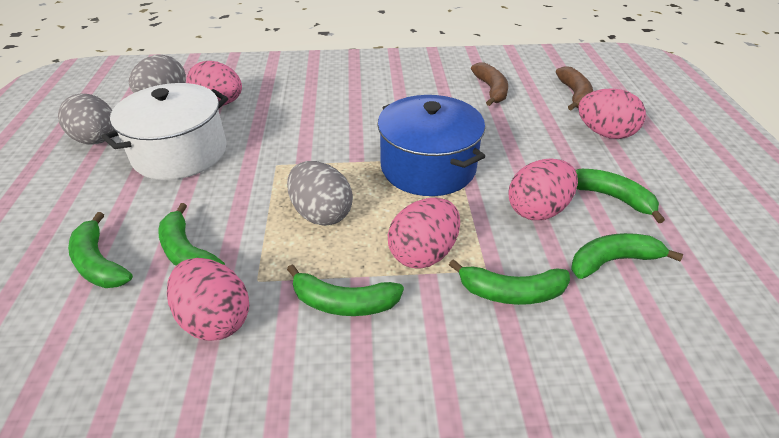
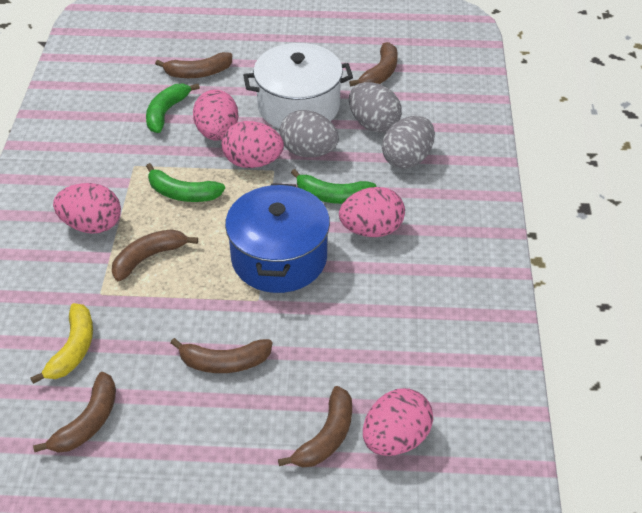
brown banana: 2 -> 6
green banana: 6 -> 3
yellow banana: 0 -> 1

